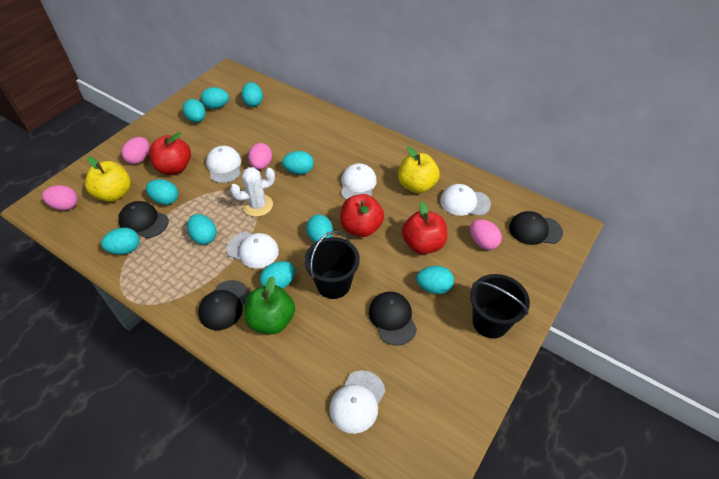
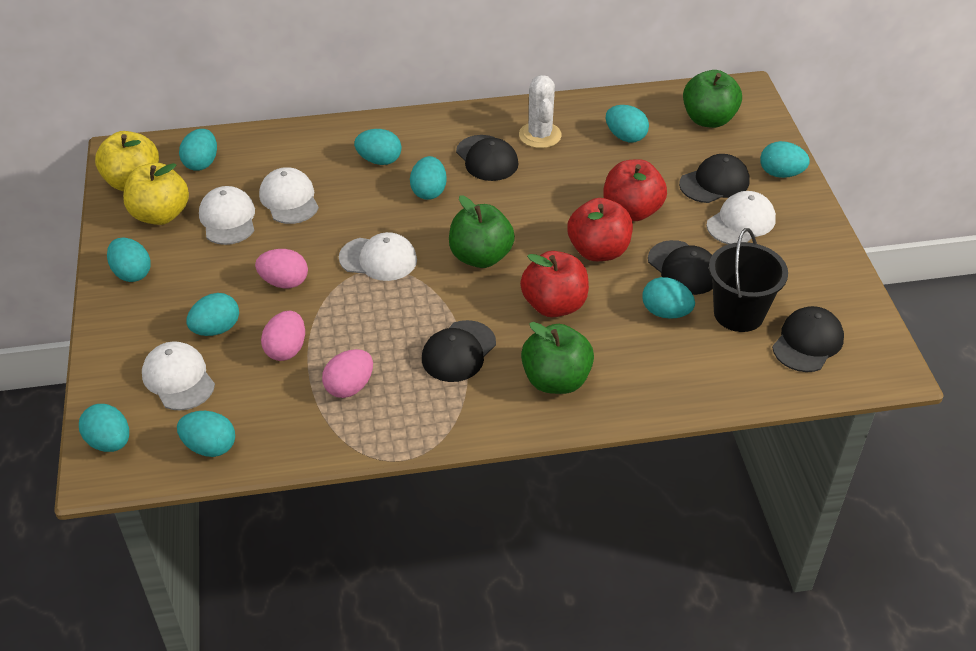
black bucket: 2 -> 1
black cap: 4 -> 5
green apple: 1 -> 3
pink egg: 4 -> 3

